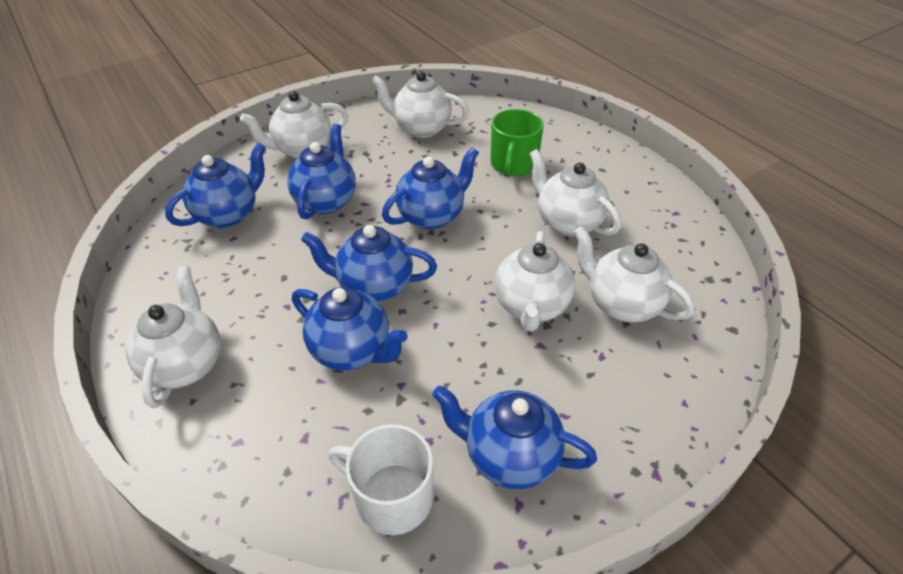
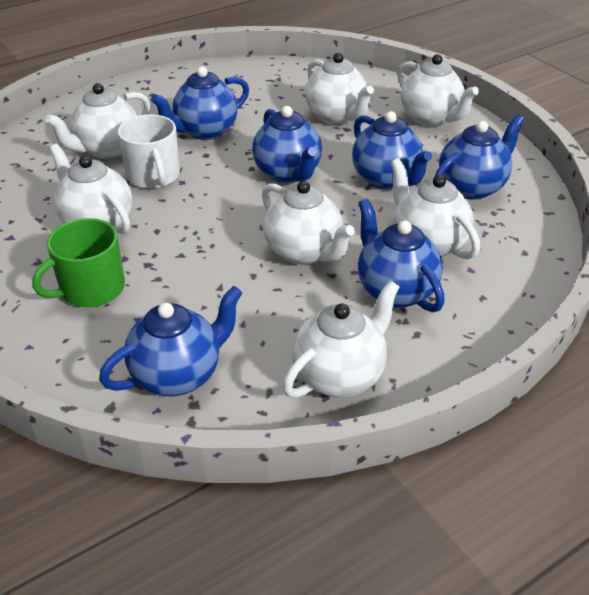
white teapot: 6 -> 7

